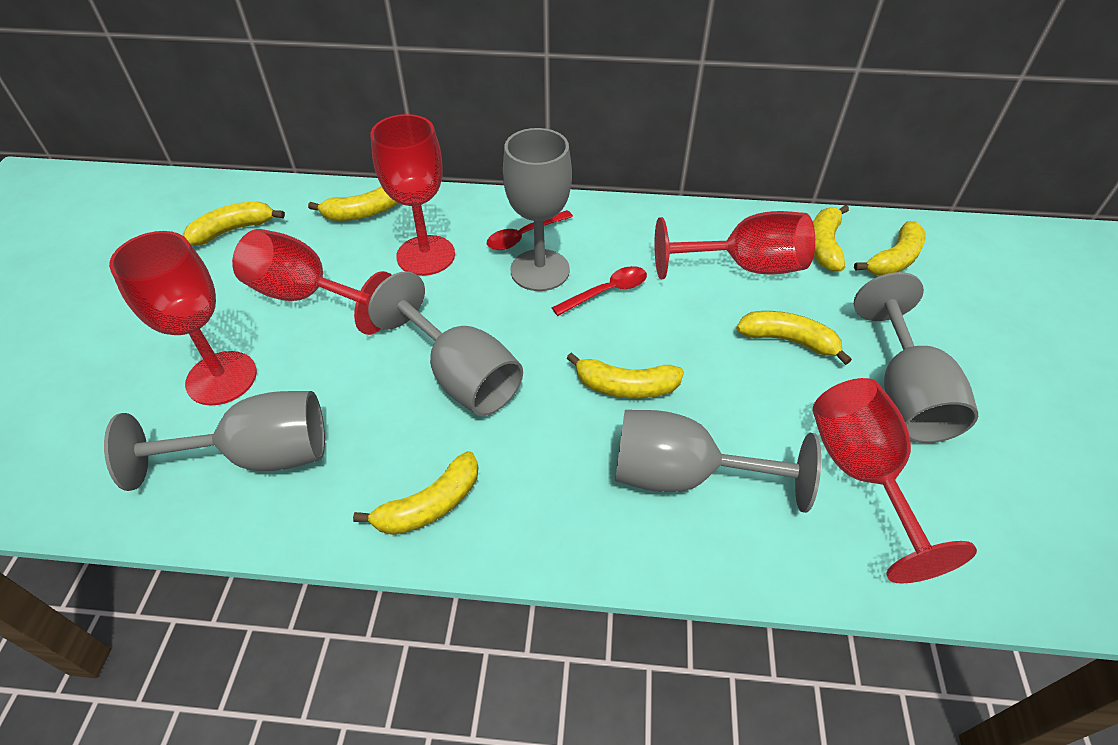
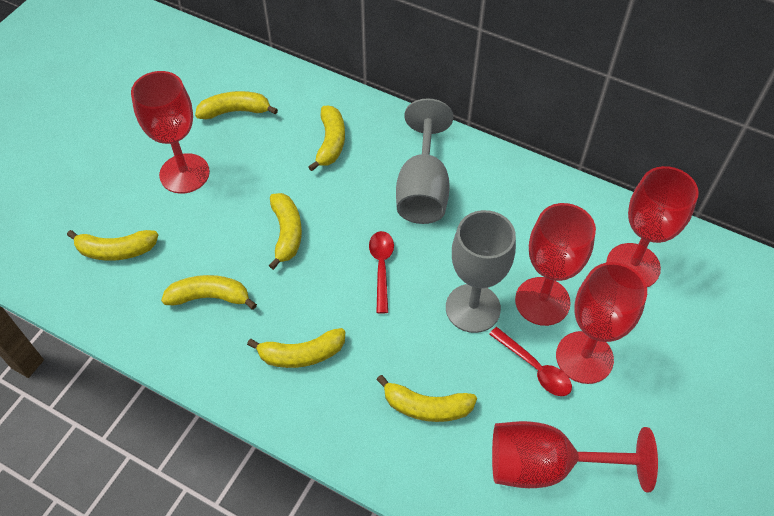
grey goblet: 5 -> 2

